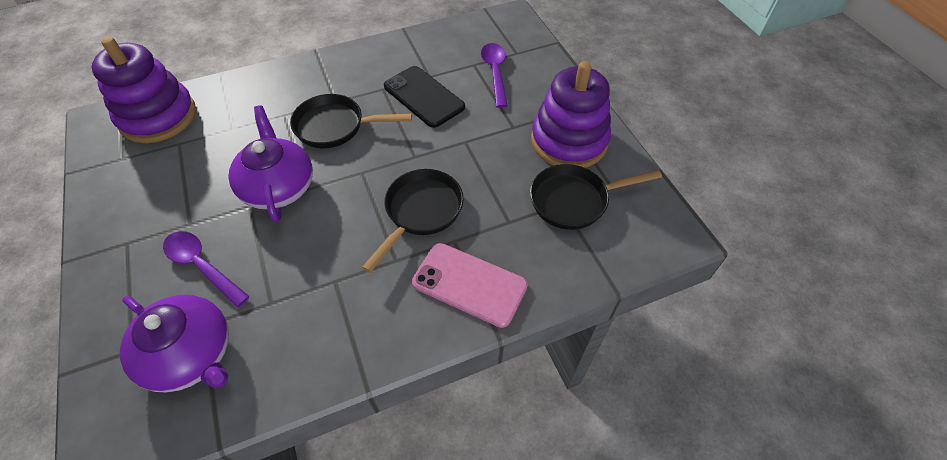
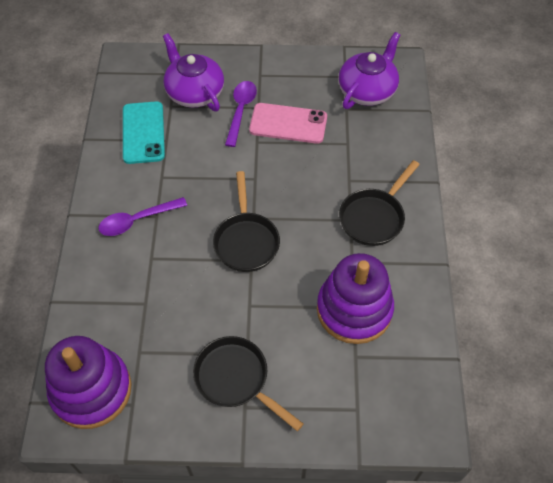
black phone: 1 -> 0
turquoise phone: 0 -> 1

